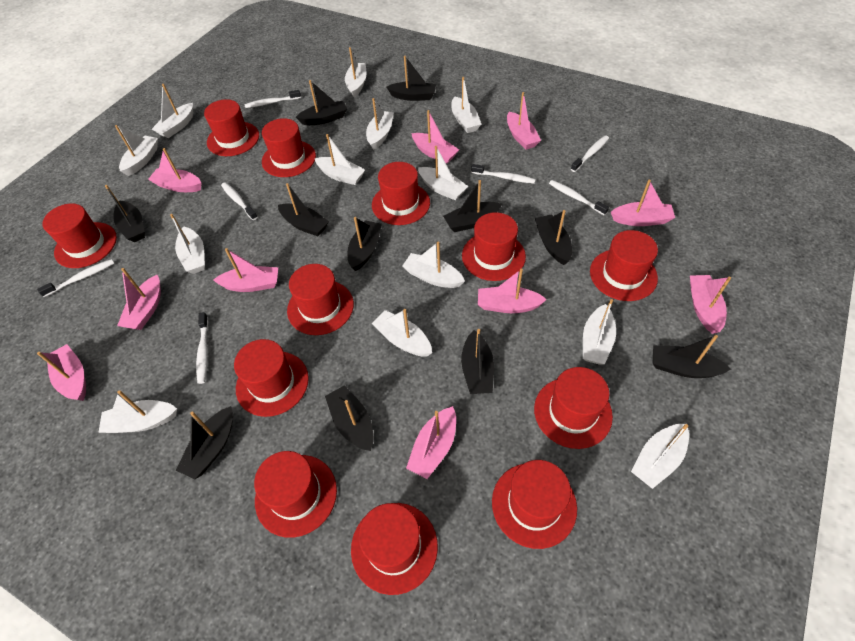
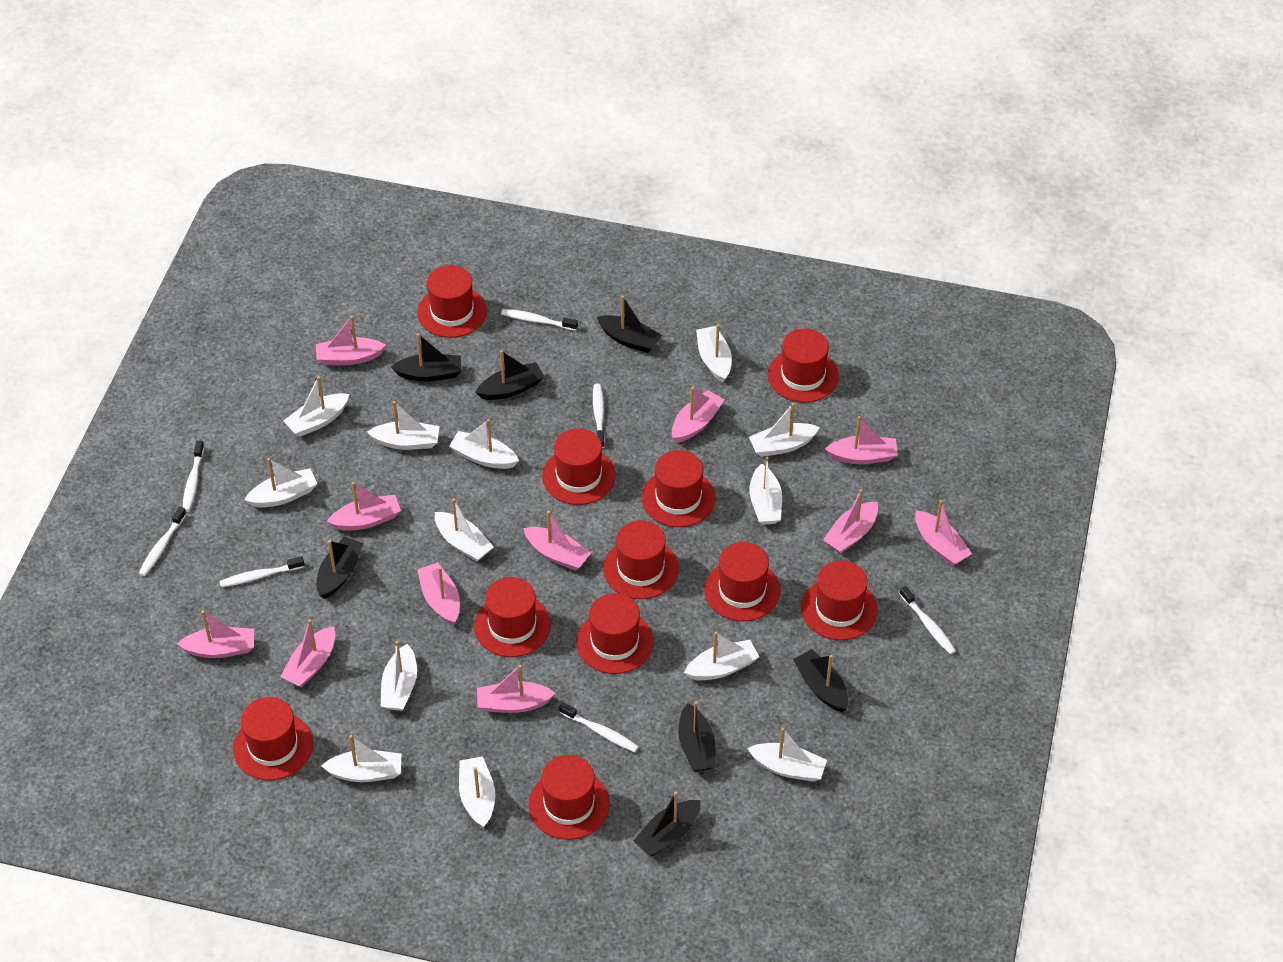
black boat: 11 -> 7
pink boat: 10 -> 11
red hat: 12 -> 11

